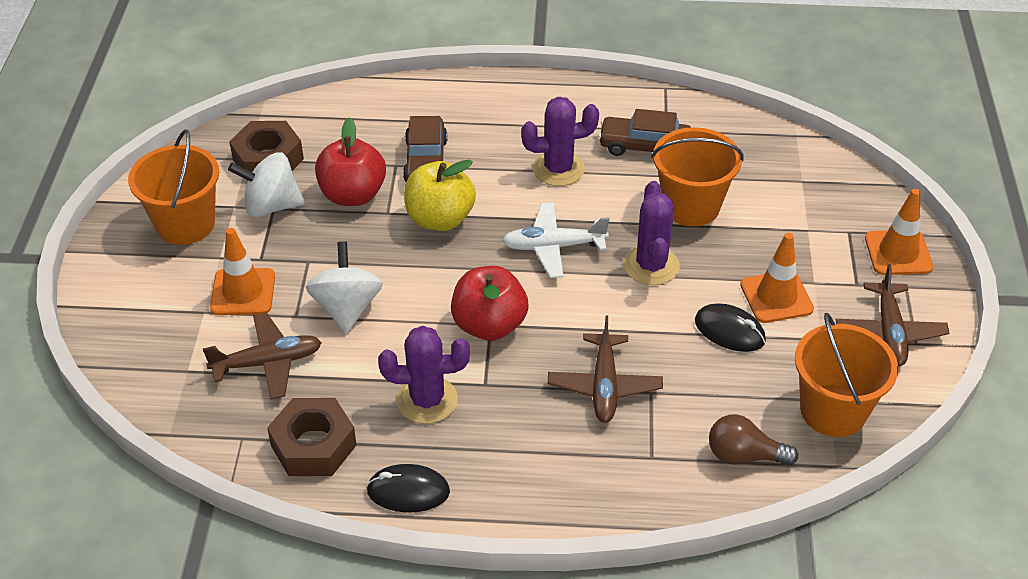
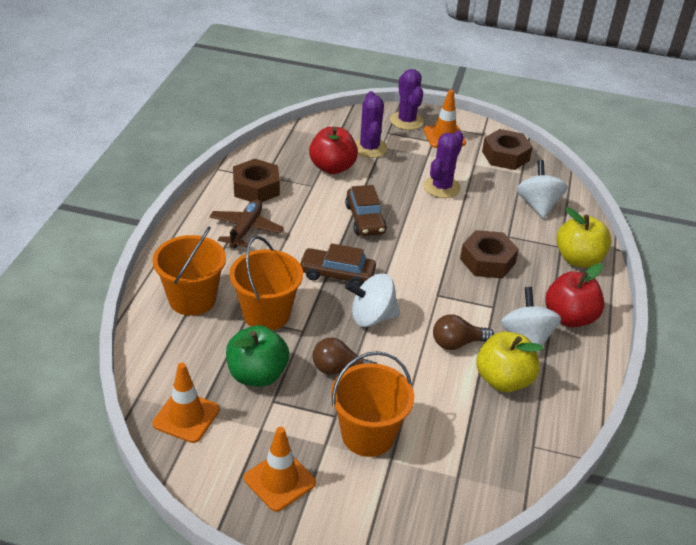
black mouse: 2 -> 0
brown light bulb: 1 -> 2
brown nut: 2 -> 3
brown plane: 3 -> 1
green apple: 0 -> 1
white plane: 1 -> 0
white spinning top: 2 -> 3
yellow apple: 1 -> 2

